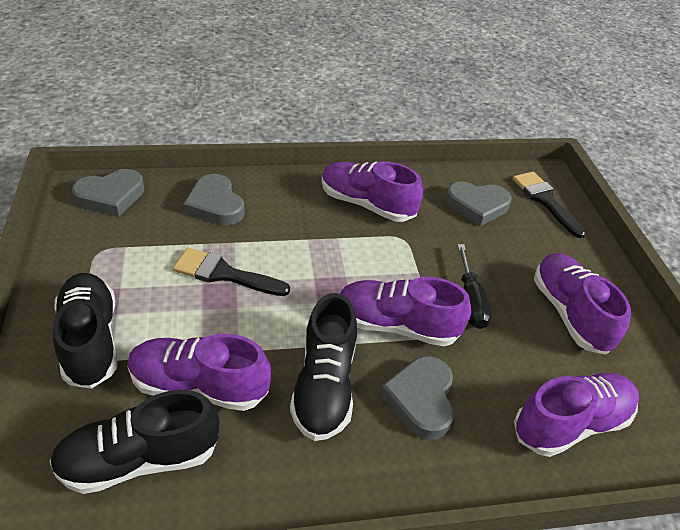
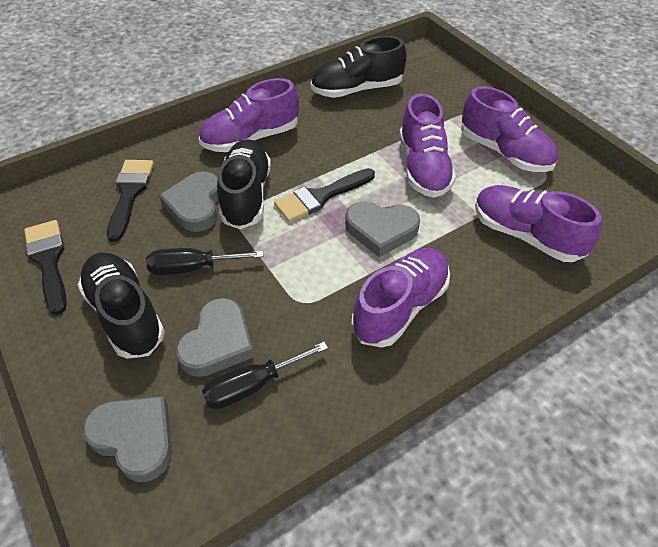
black brush: 2 -> 3
black screwdriver: 1 -> 2

